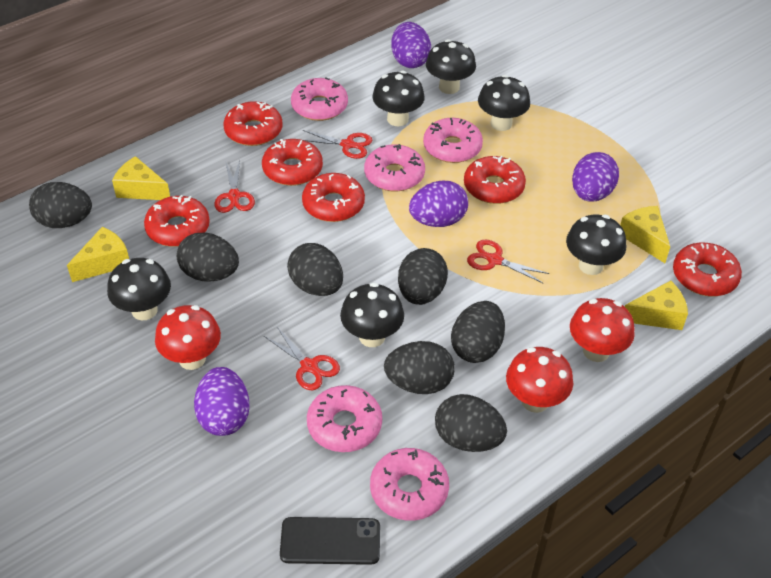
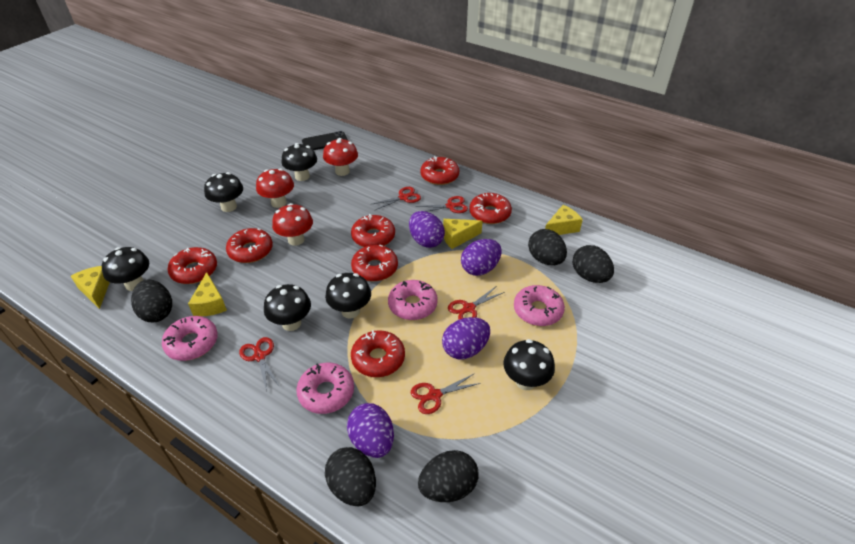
black egg: 7 -> 5
pink donut: 5 -> 4
red donut: 6 -> 7
red scissors: 4 -> 5

